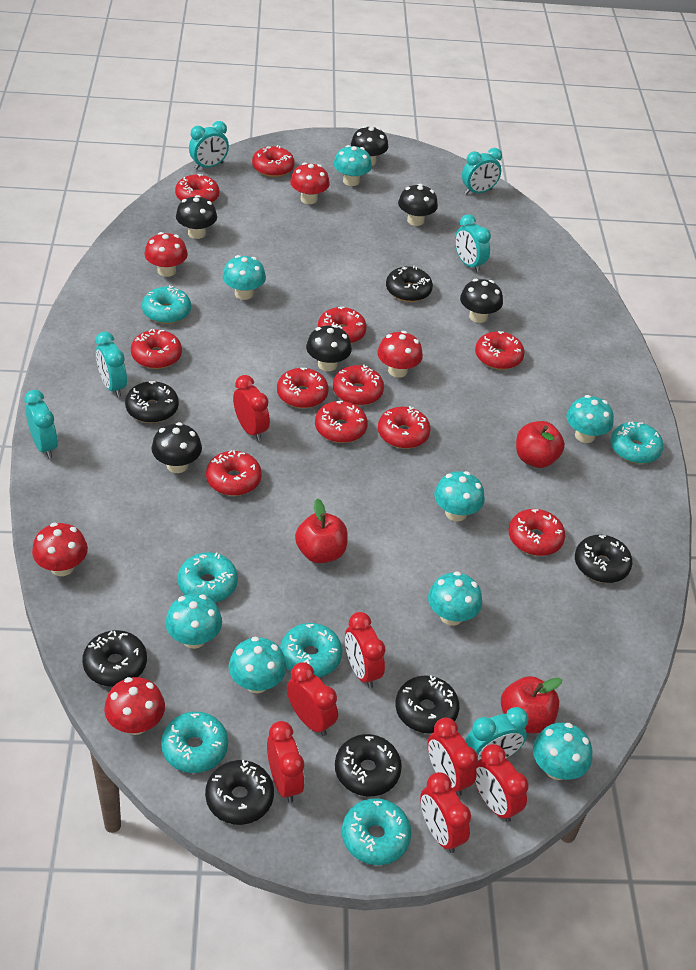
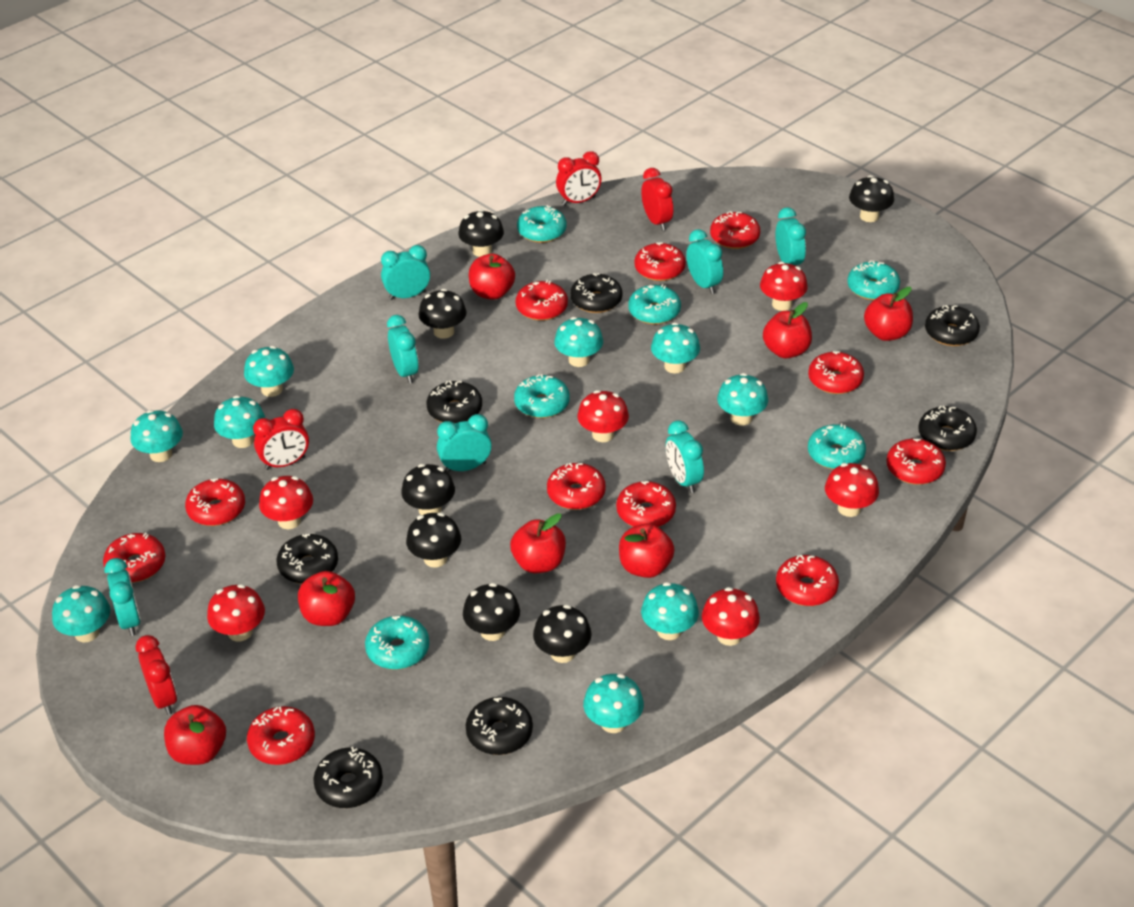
black mushroom: 6 -> 7
red apple: 3 -> 7
red clock: 7 -> 4
red mushroom: 5 -> 6
turquoise clock: 6 -> 7
turquoise mushroom: 8 -> 9

